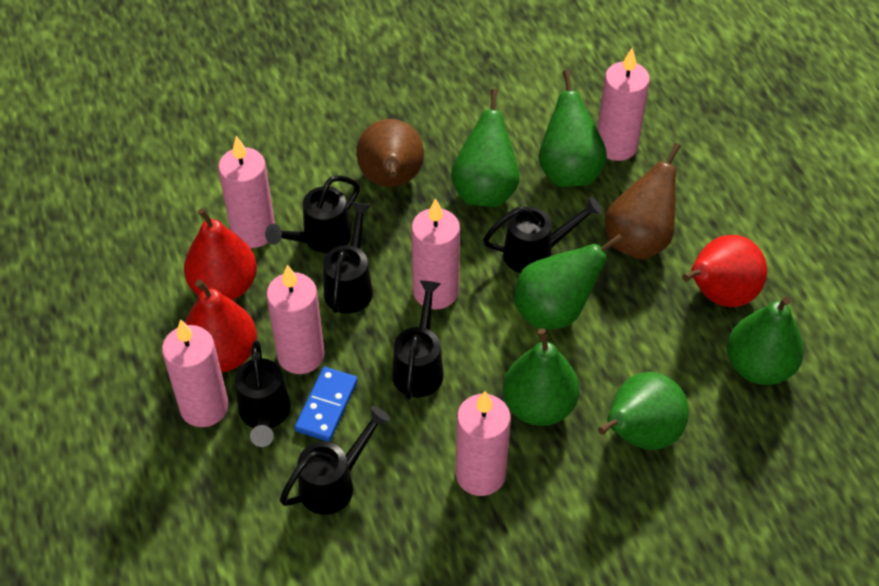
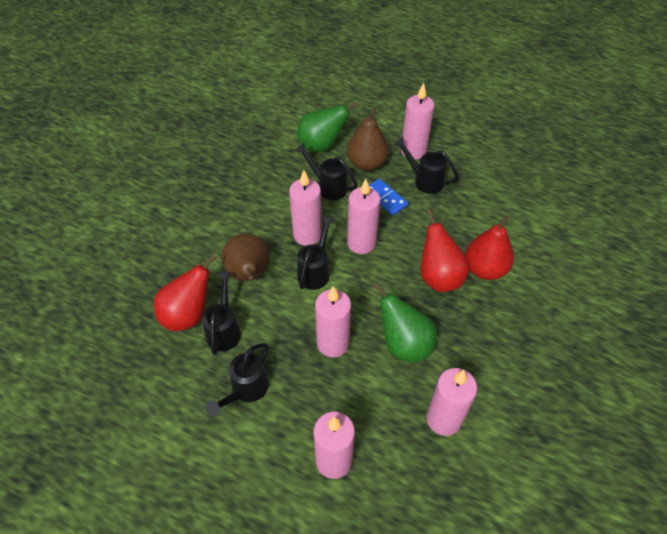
black watering can: 6 -> 5
green pear: 6 -> 2

